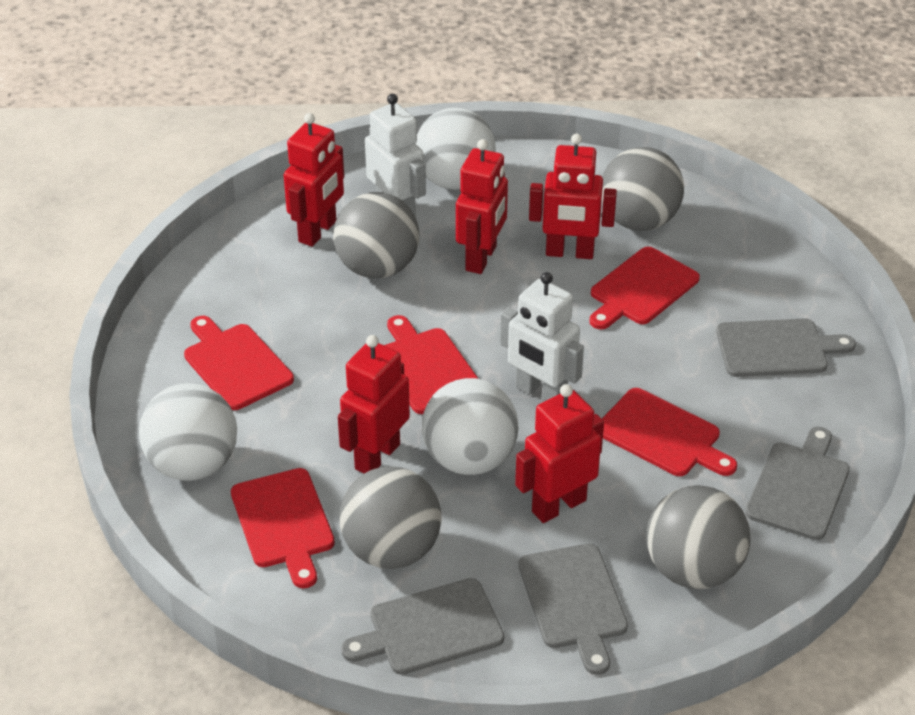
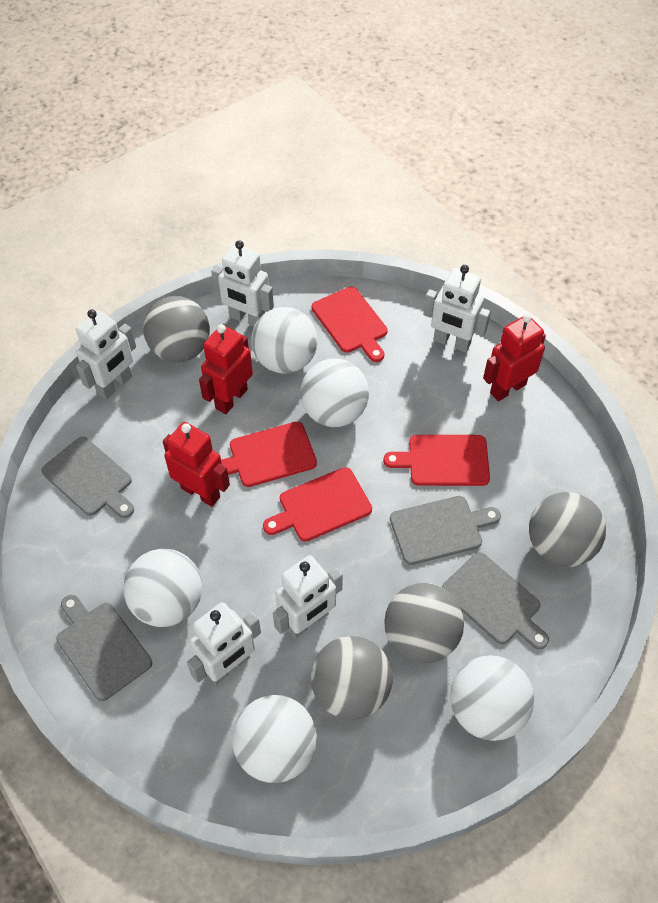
red cutting board: 5 -> 4
red robot: 5 -> 3
white ball: 3 -> 5
white robot: 2 -> 5

